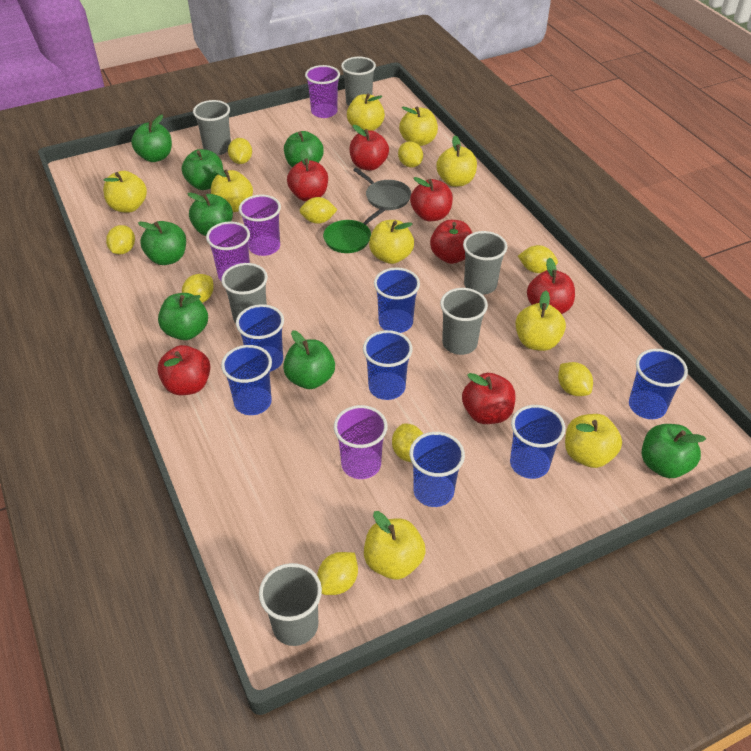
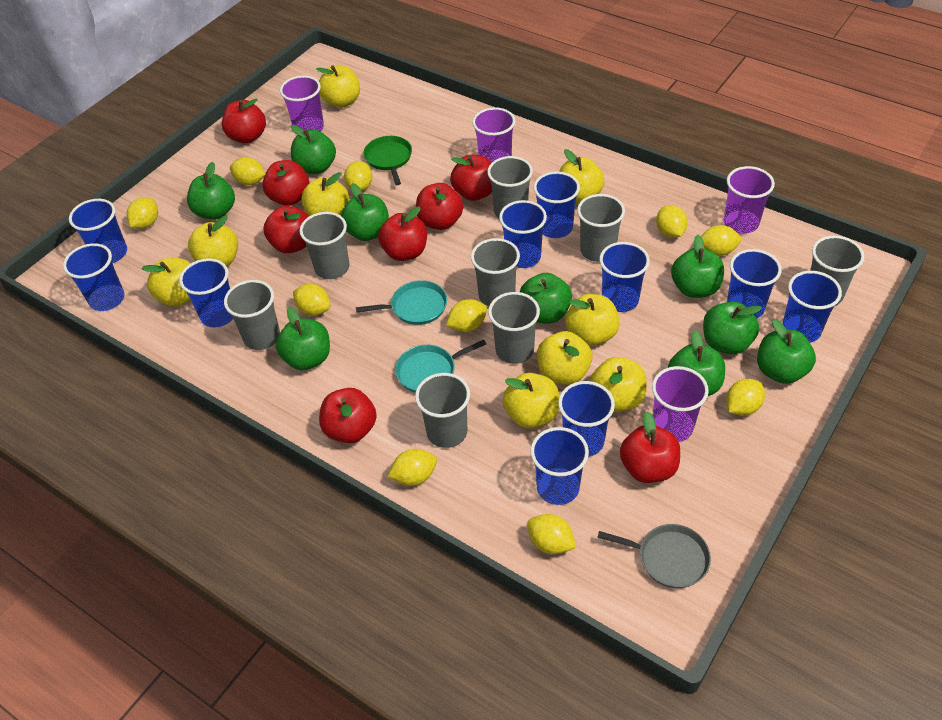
blue cup: 7 -> 10
green apple: 8 -> 9
grey cup: 6 -> 8
red apple: 7 -> 8
turquoise pan: 0 -> 2
yellow lemon: 9 -> 10

